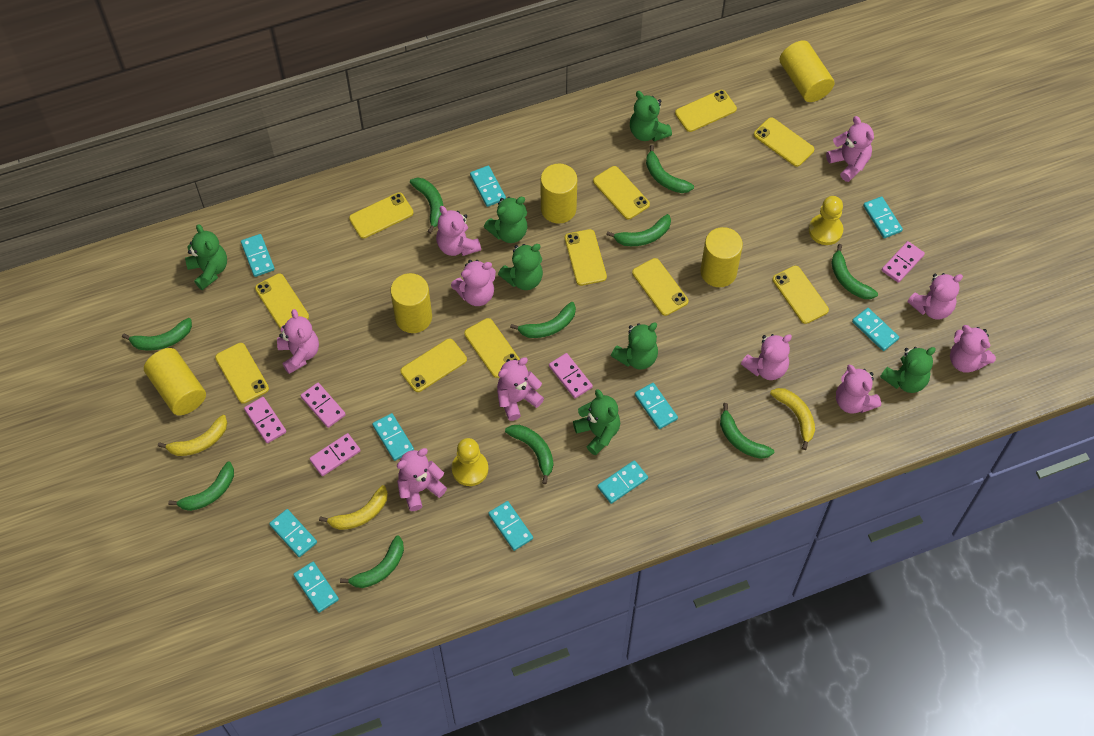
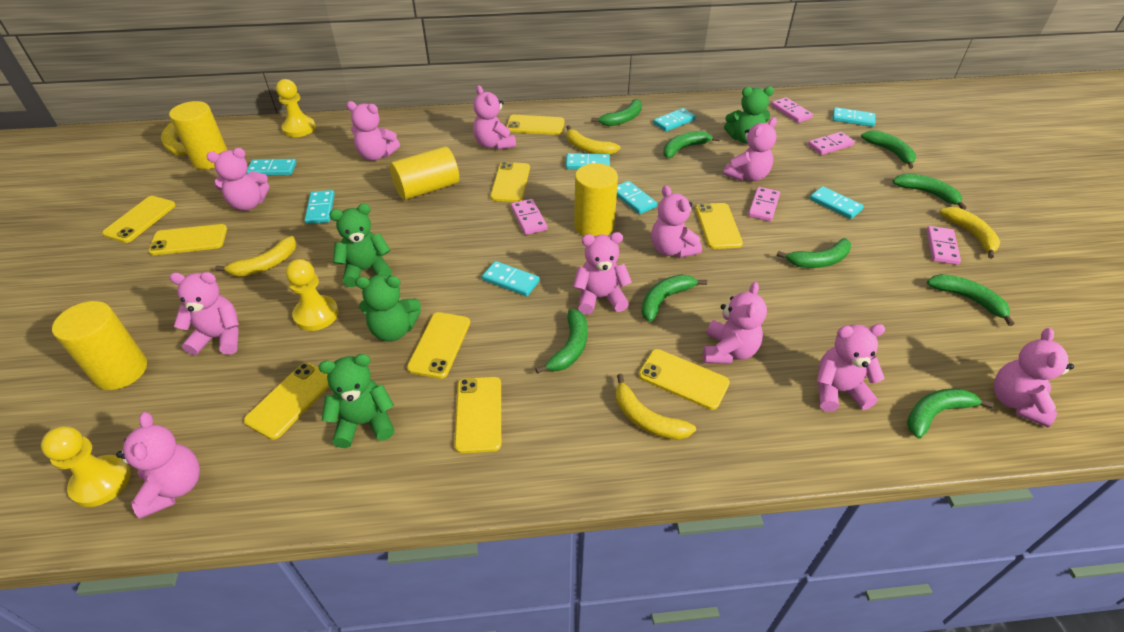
green banana: 10 -> 9
green teddy bear: 7 -> 4
pink teddy bear: 10 -> 11
turquoise domino: 10 -> 8
yellow banana: 3 -> 5
yellow cylinder: 5 -> 4
yellow pawn: 2 -> 3
yellow phone: 11 -> 9

